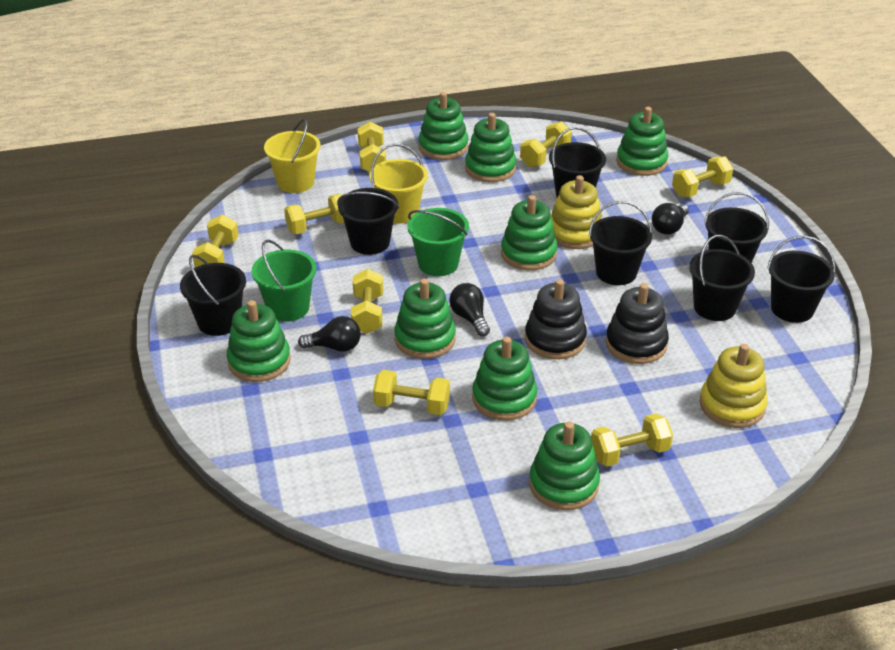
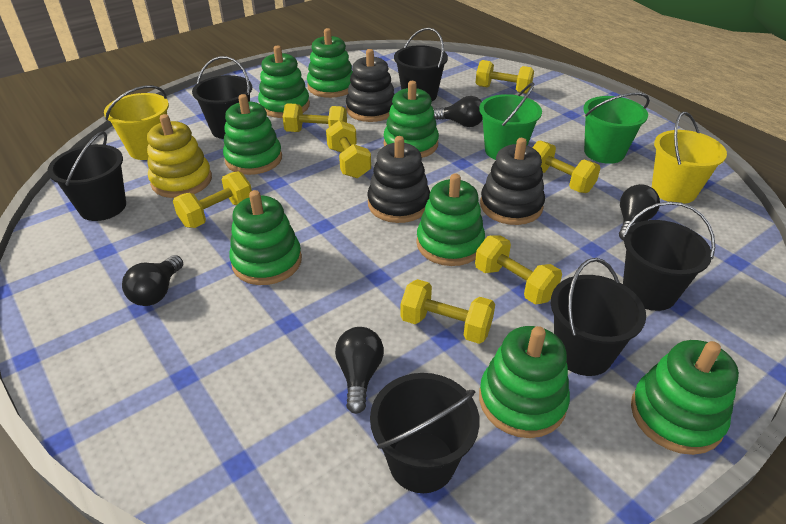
black bucket: 7 -> 6
black light bulb: 3 -> 4
black stacking toy: 2 -> 3
yellow dumbbell: 8 -> 7
yellow stacking toy: 2 -> 1

